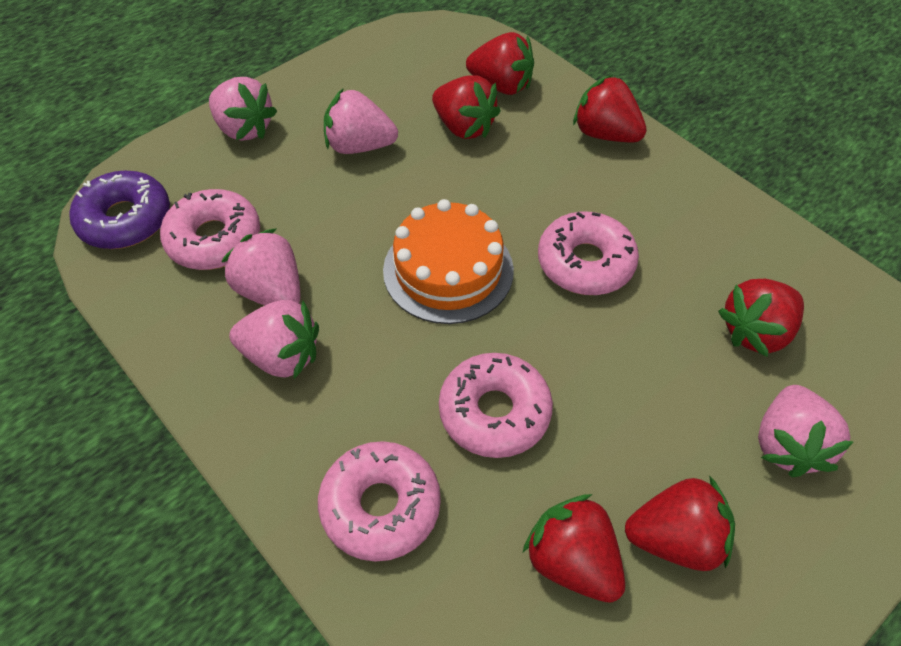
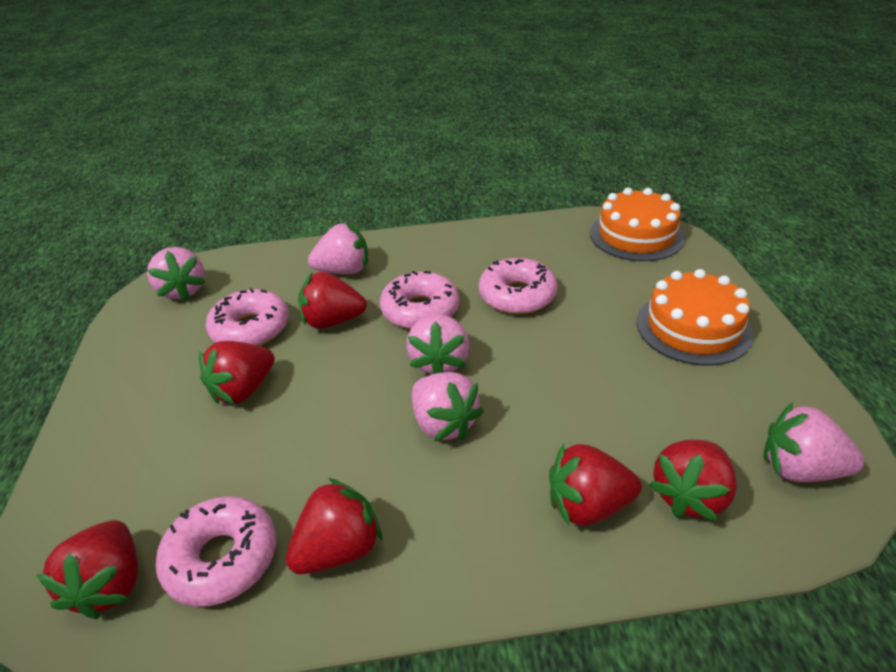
orange cake: 1 -> 2
purple donut: 1 -> 0

